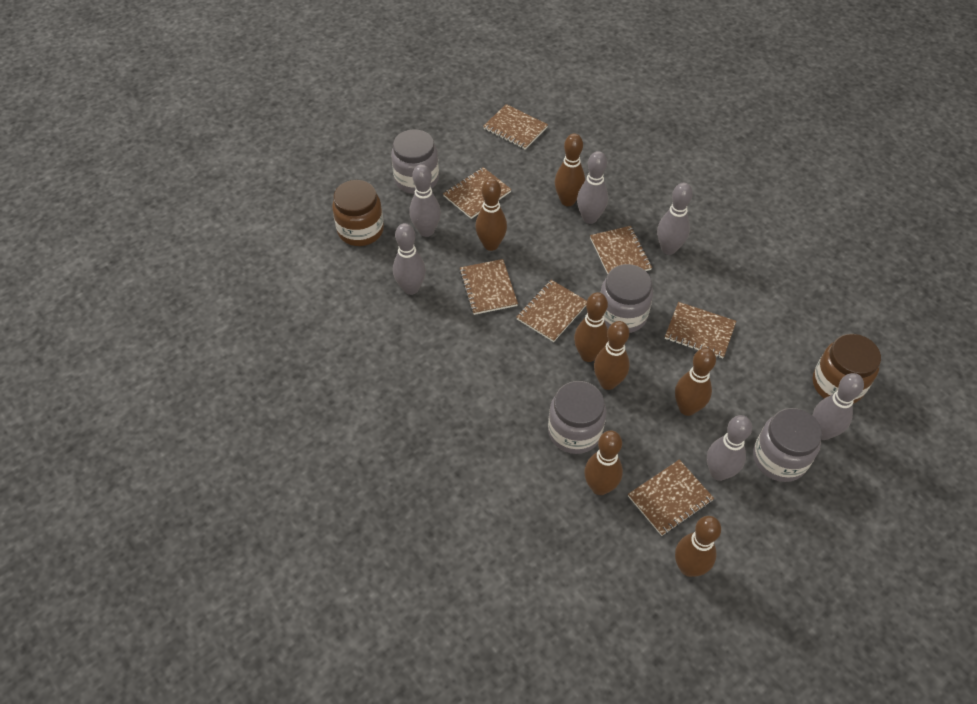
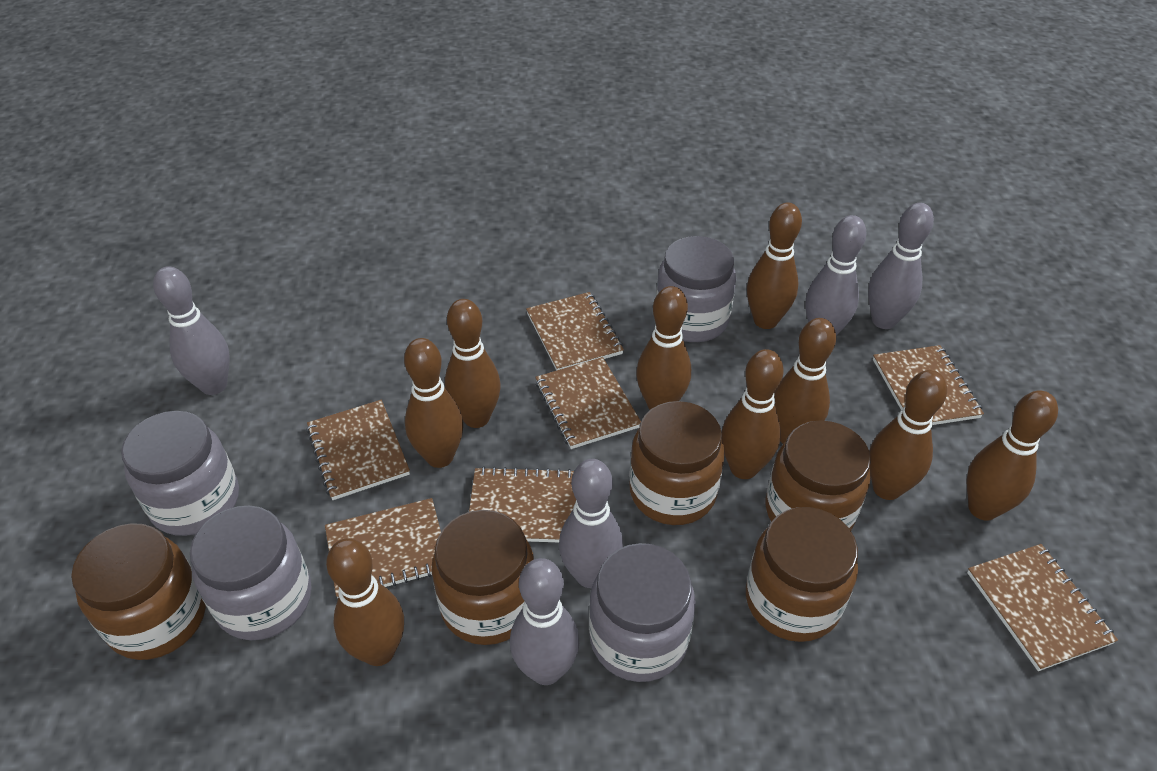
brown bowling pin: 7 -> 9
brown jar: 2 -> 5
grey bowling pin: 6 -> 5

